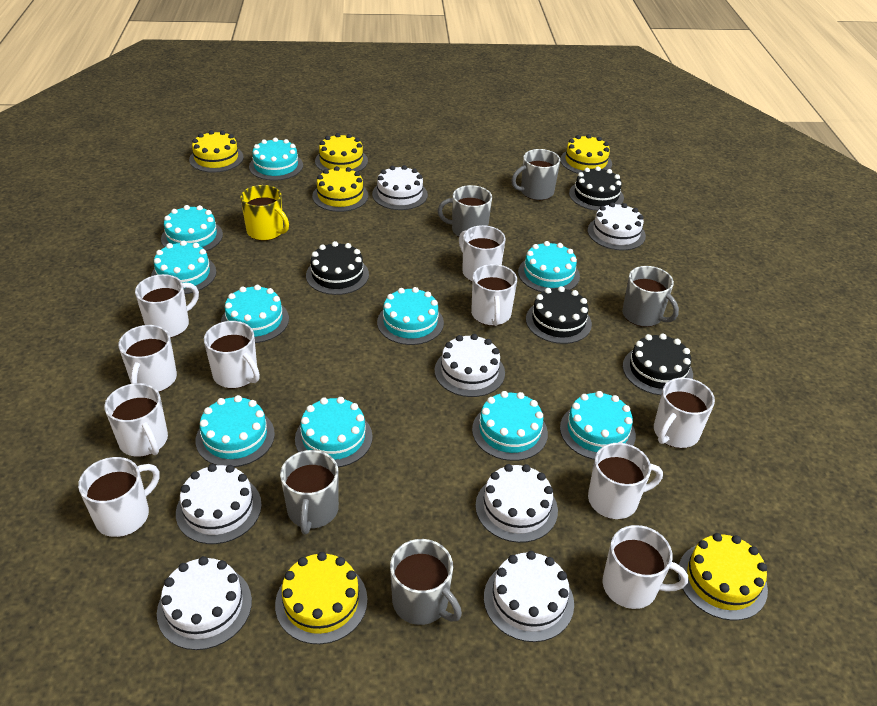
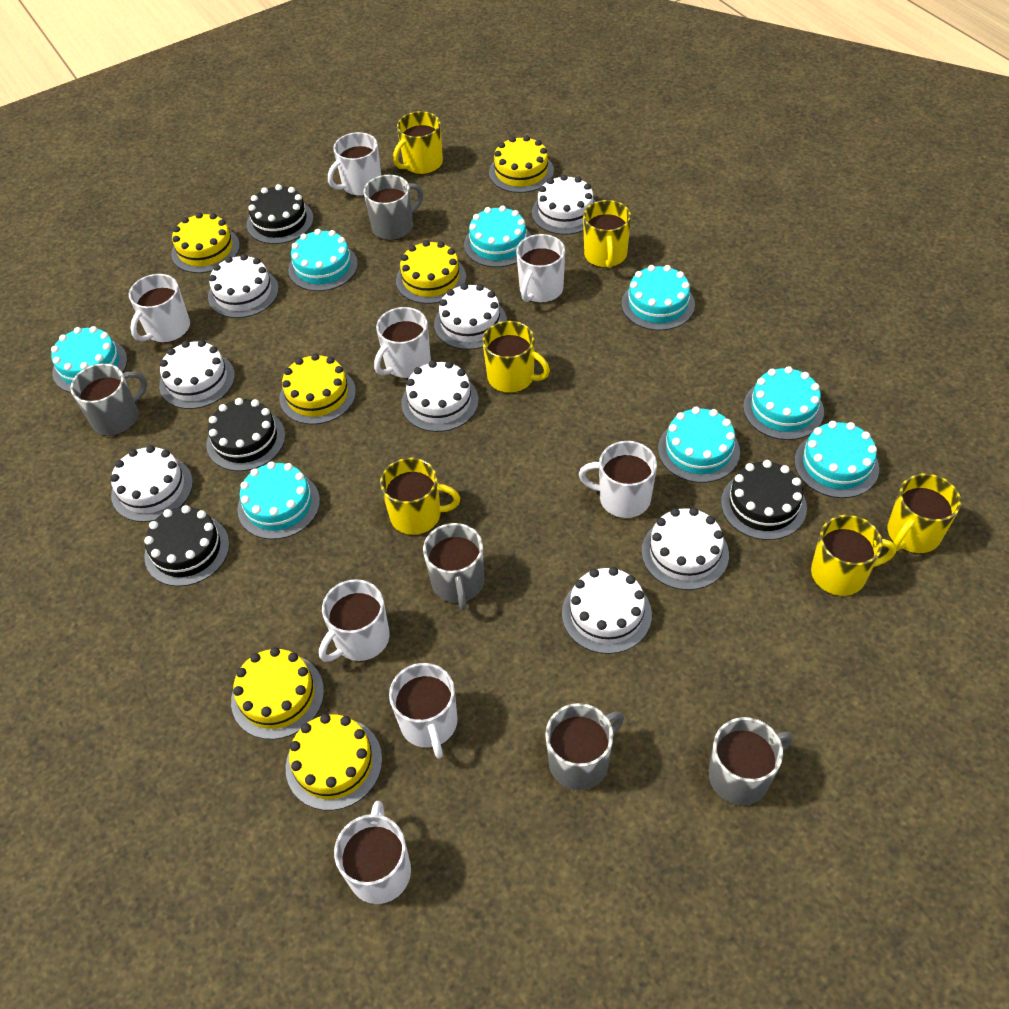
turquoise cake: 10 -> 8
white cake: 7 -> 8
white mug: 10 -> 8
yellow mug: 1 -> 6

